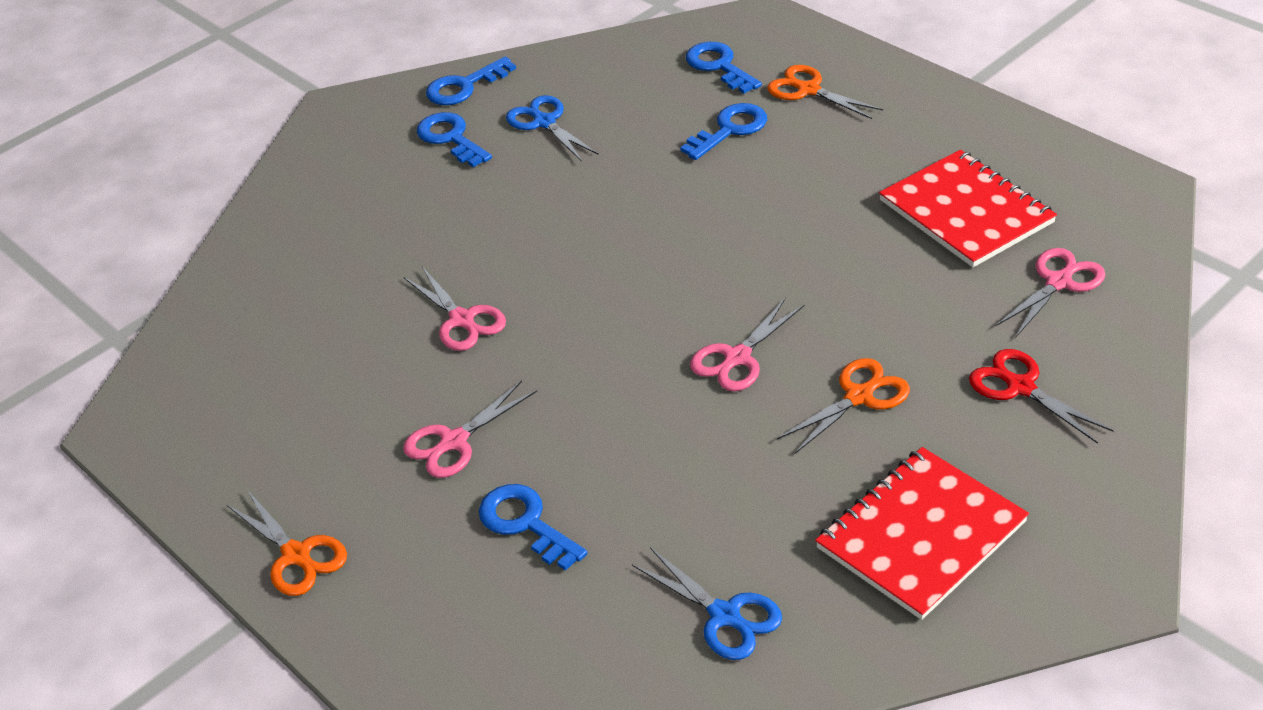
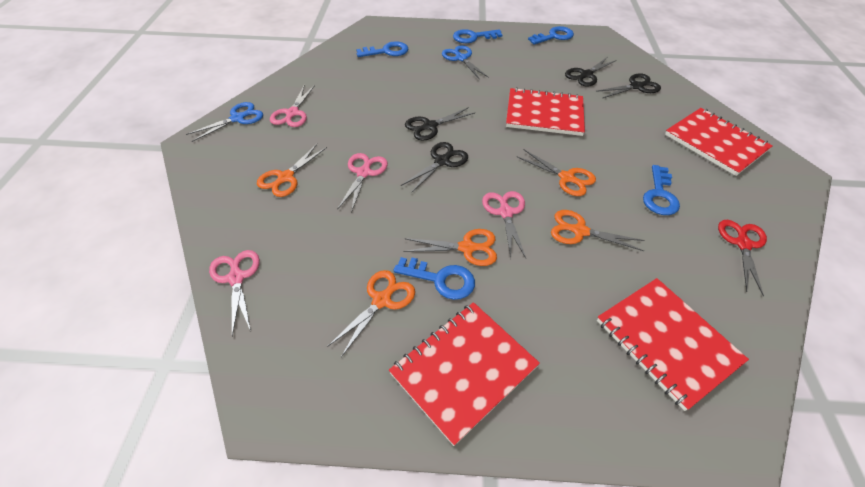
black scissors: 0 -> 4
orange scissors: 3 -> 5
red notebook: 2 -> 4

